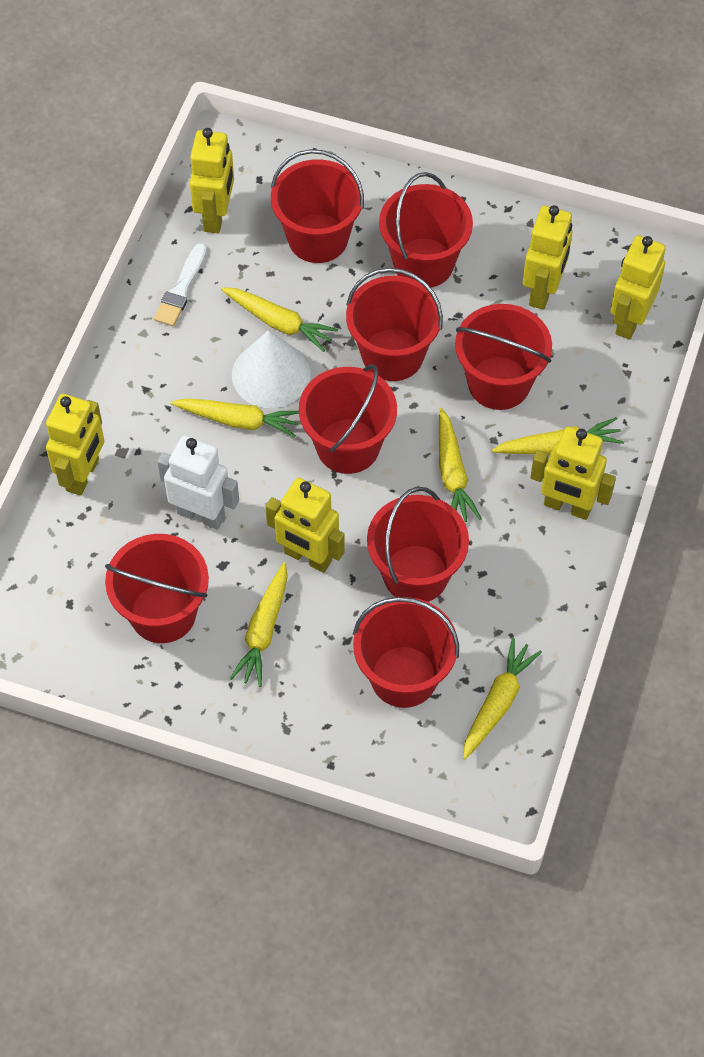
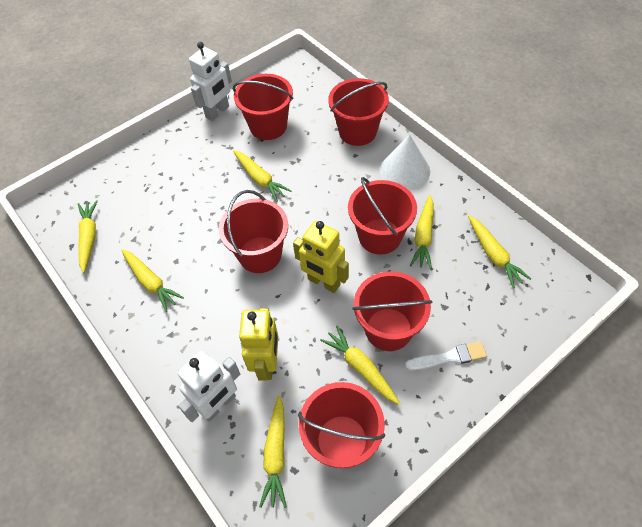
red bucket: 8 -> 6
white robot: 1 -> 2
yellow carrot: 6 -> 7
yellow robot: 6 -> 2

